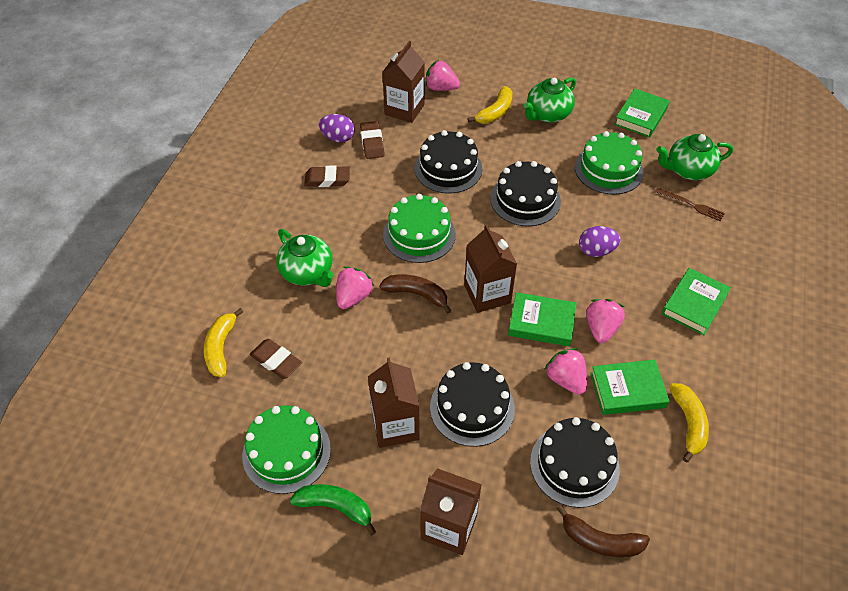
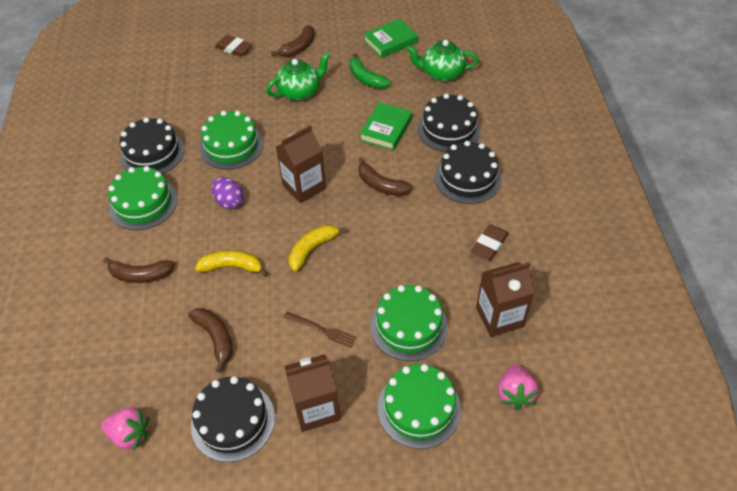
brown banana: 2 -> 4
brown carton: 4 -> 3
brown eraser: 3 -> 2
green book: 4 -> 2
green cake: 3 -> 4
green teapot: 3 -> 2
pink strawberry: 4 -> 2
purple egg: 2 -> 1
yellow banana: 3 -> 2

